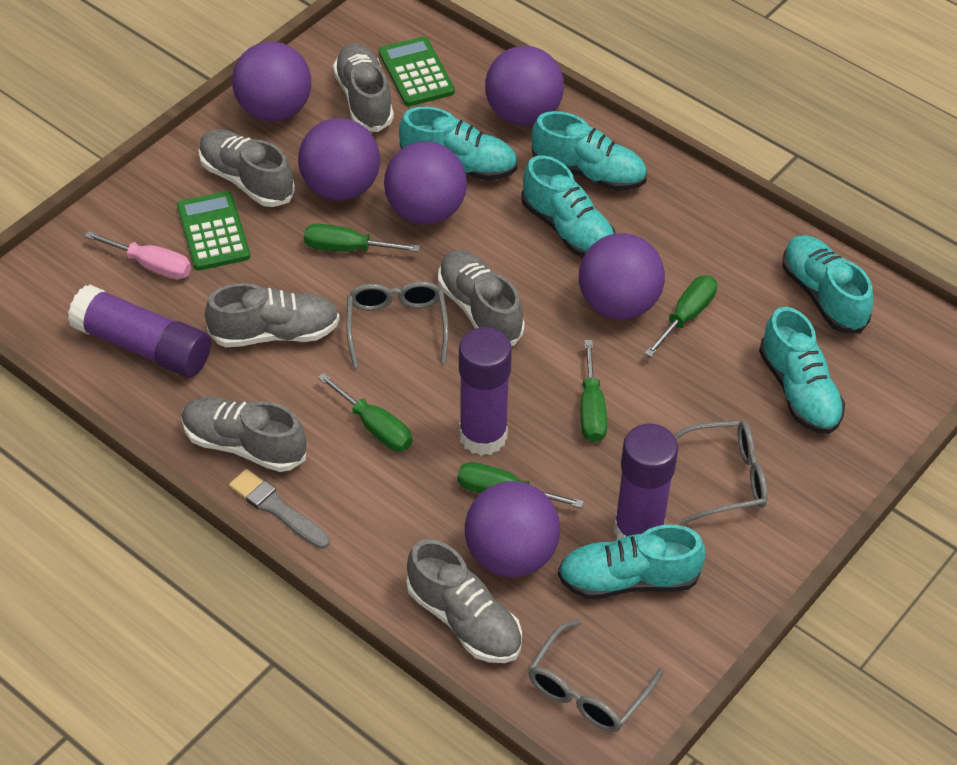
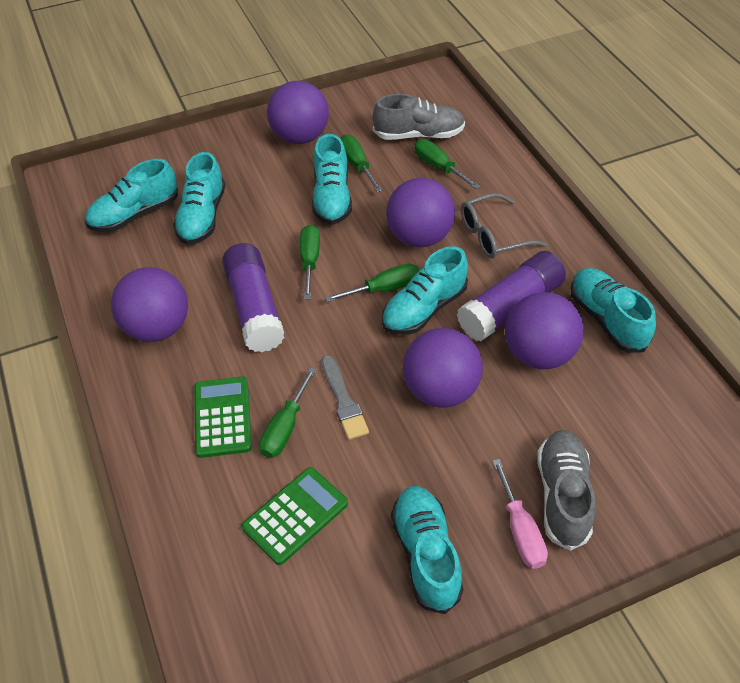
grey glasses: 3 -> 1
grey shoe: 6 -> 2
purple ball: 6 -> 5
purple glue stick: 3 -> 2

